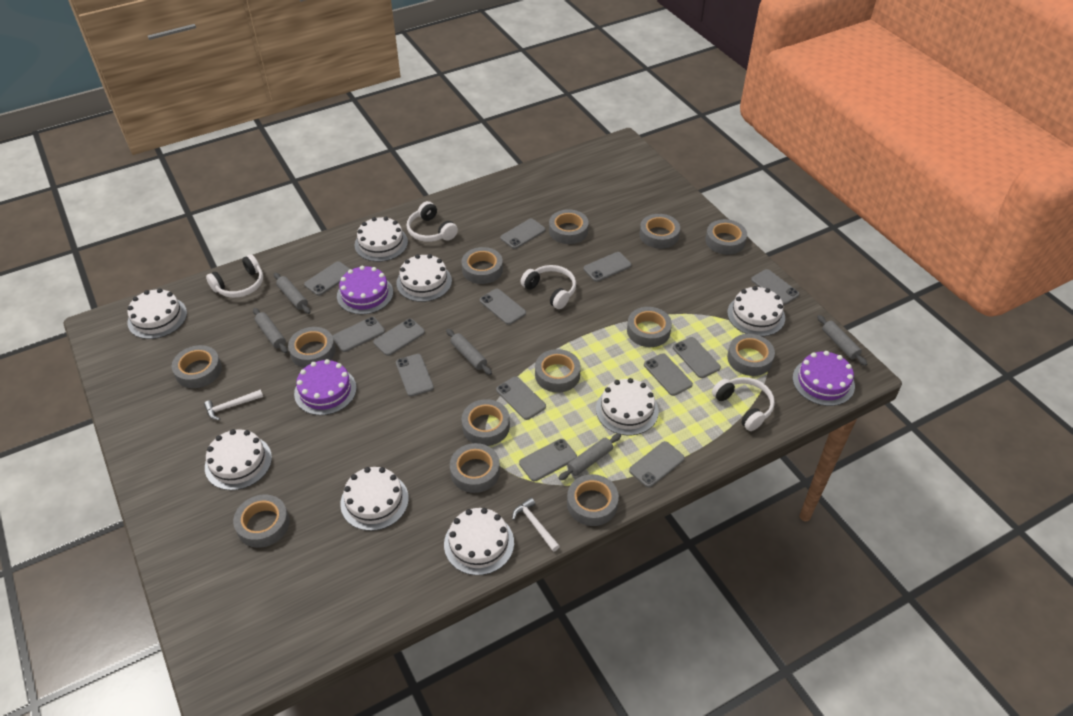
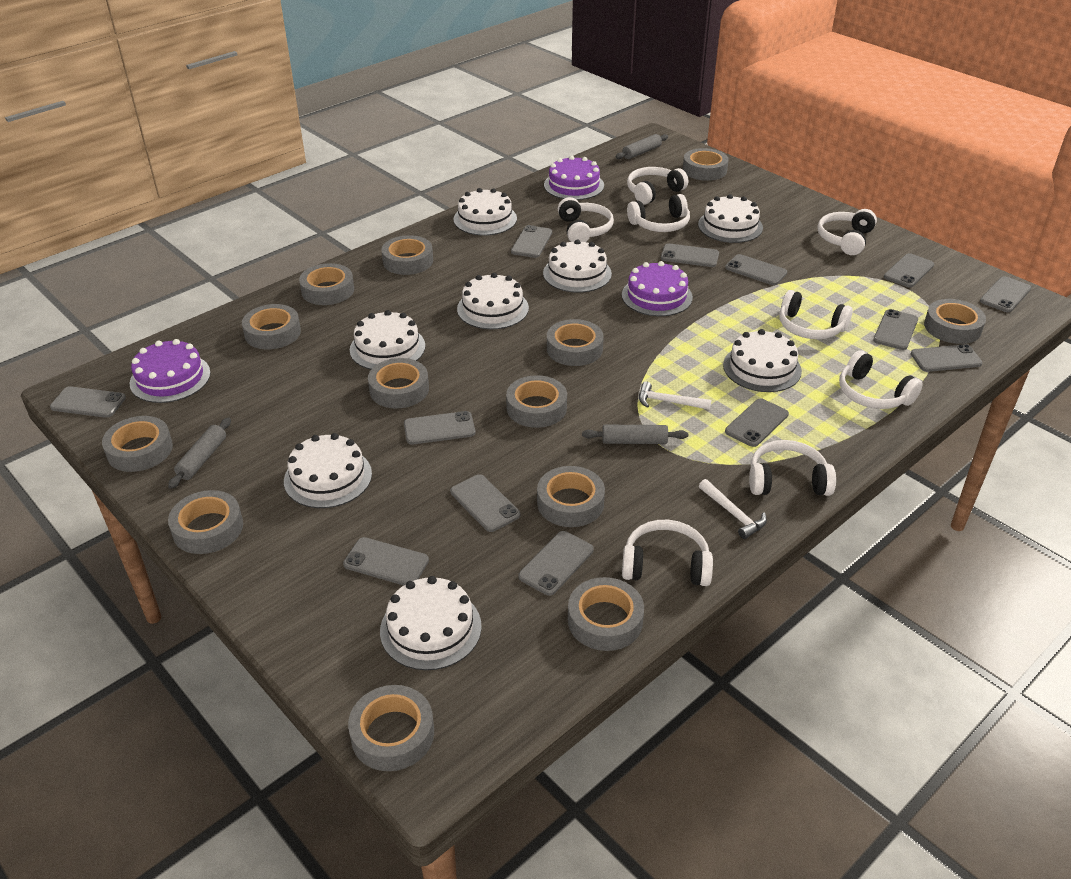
grey rolling pin: 5 -> 3
white headphones: 4 -> 8

